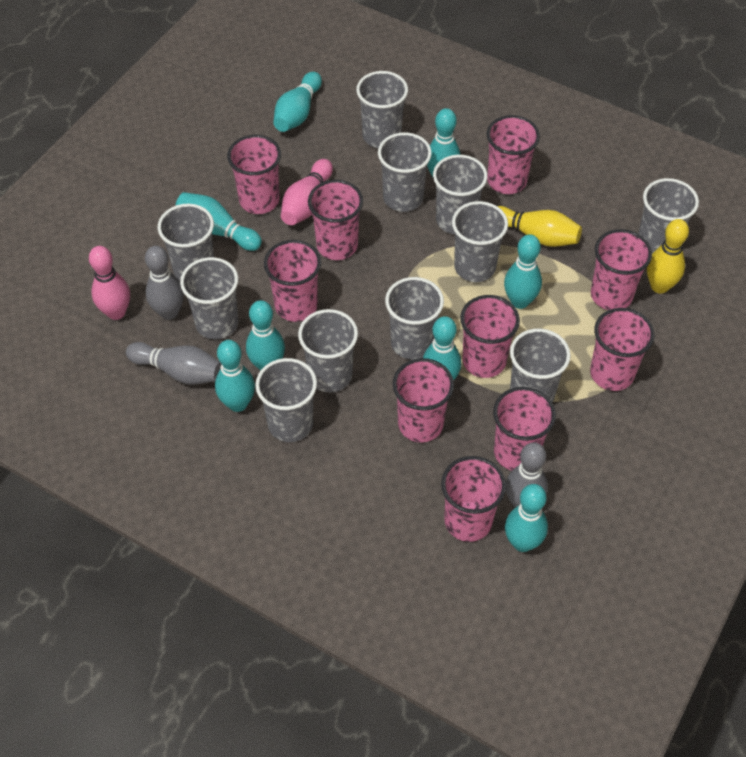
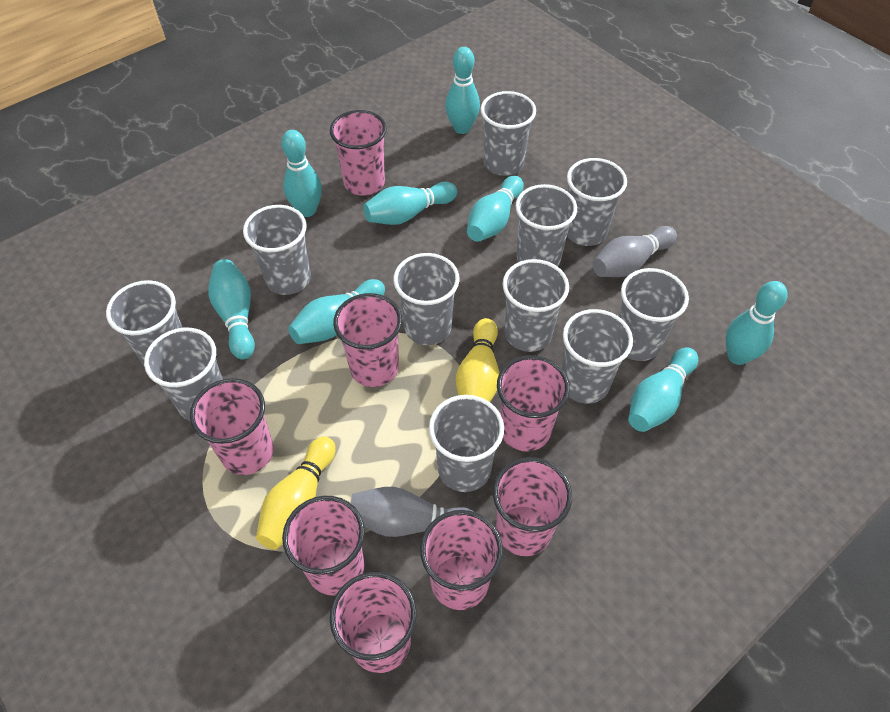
grey bowling pin: 3 -> 2
pink bowling pin: 2 -> 0
pink cup: 10 -> 8

